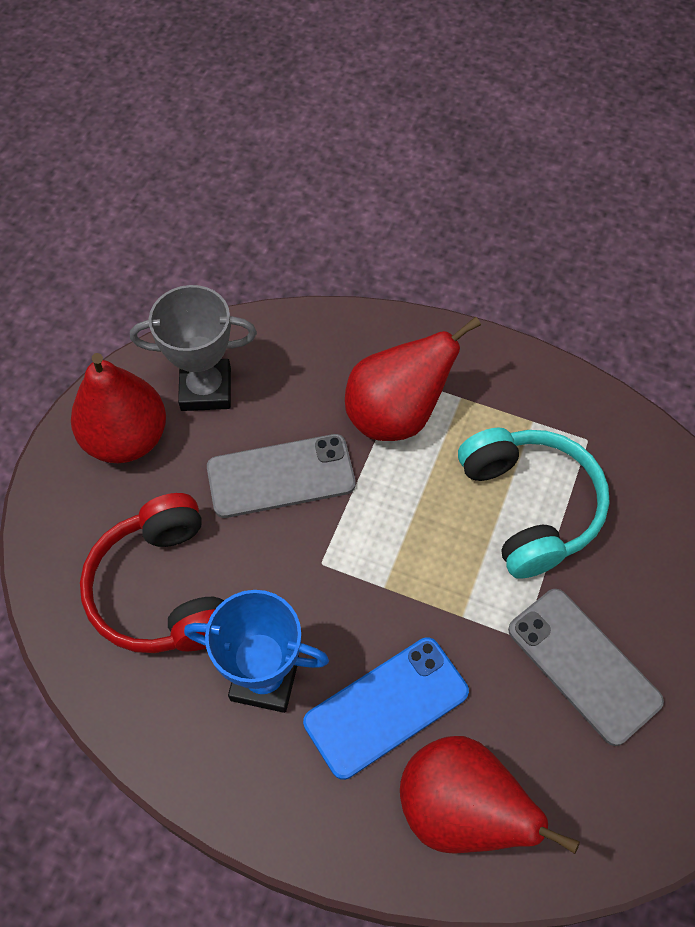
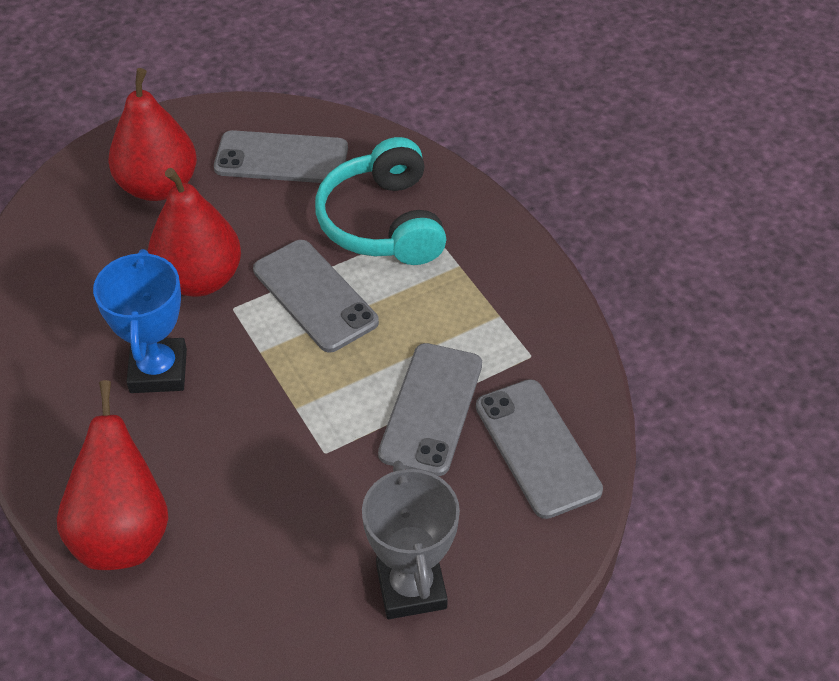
blue phone: 1 -> 0
grey phone: 2 -> 4
red headphones: 1 -> 0

